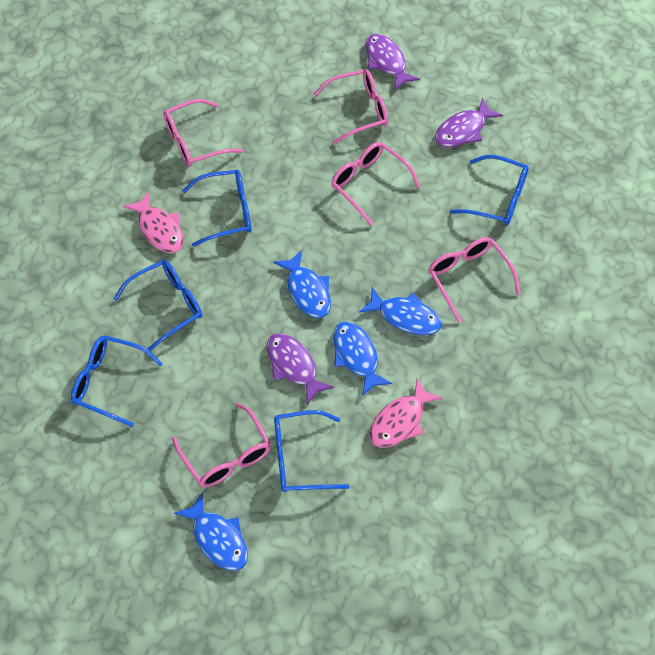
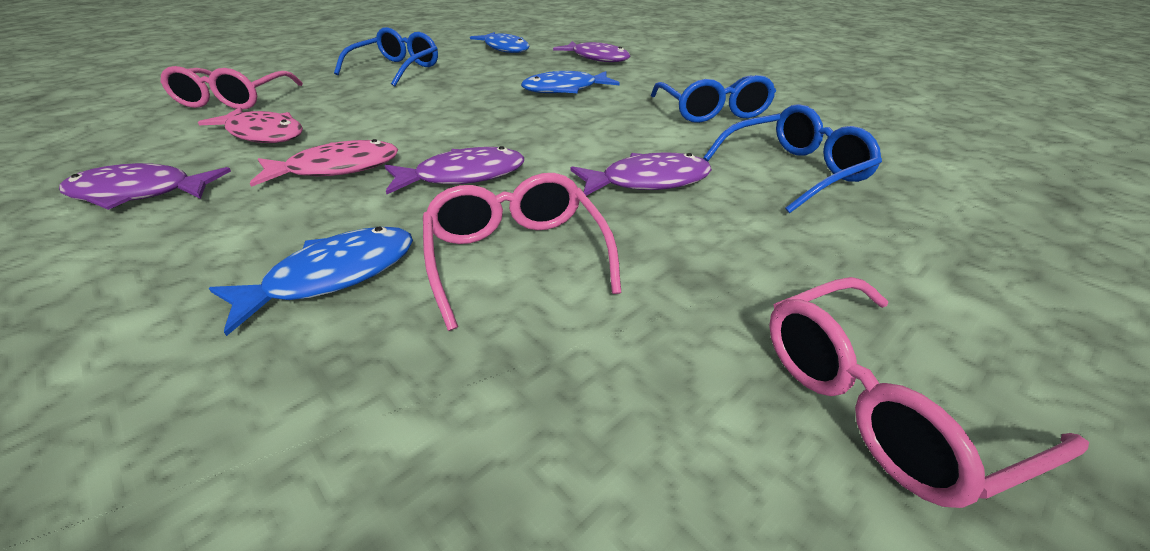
blue fish: 4 -> 3
blue glasses: 5 -> 3
pink glasses: 5 -> 3
purple fish: 3 -> 4

